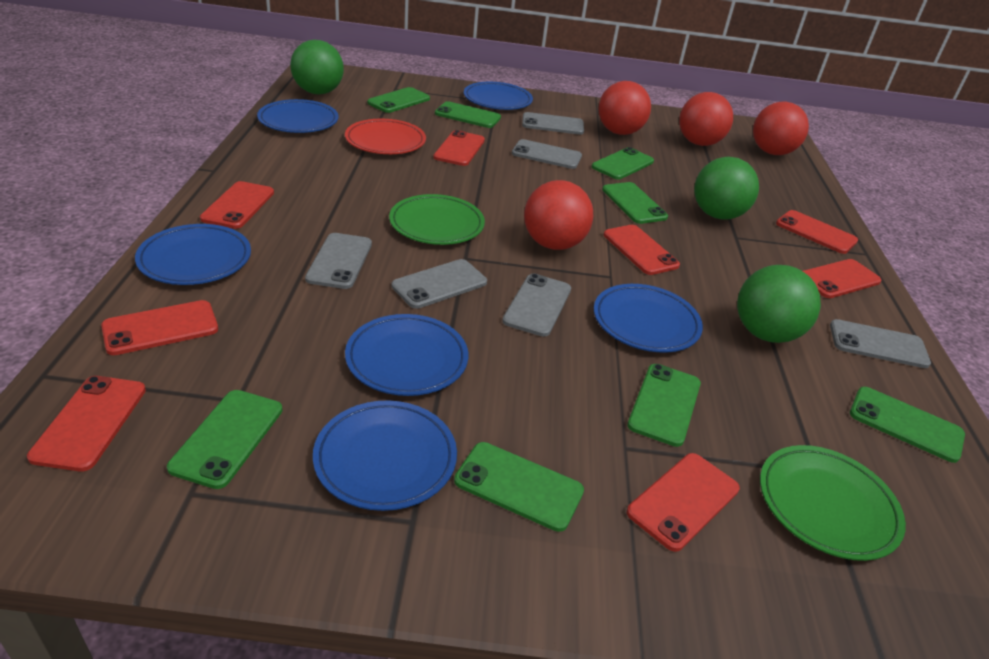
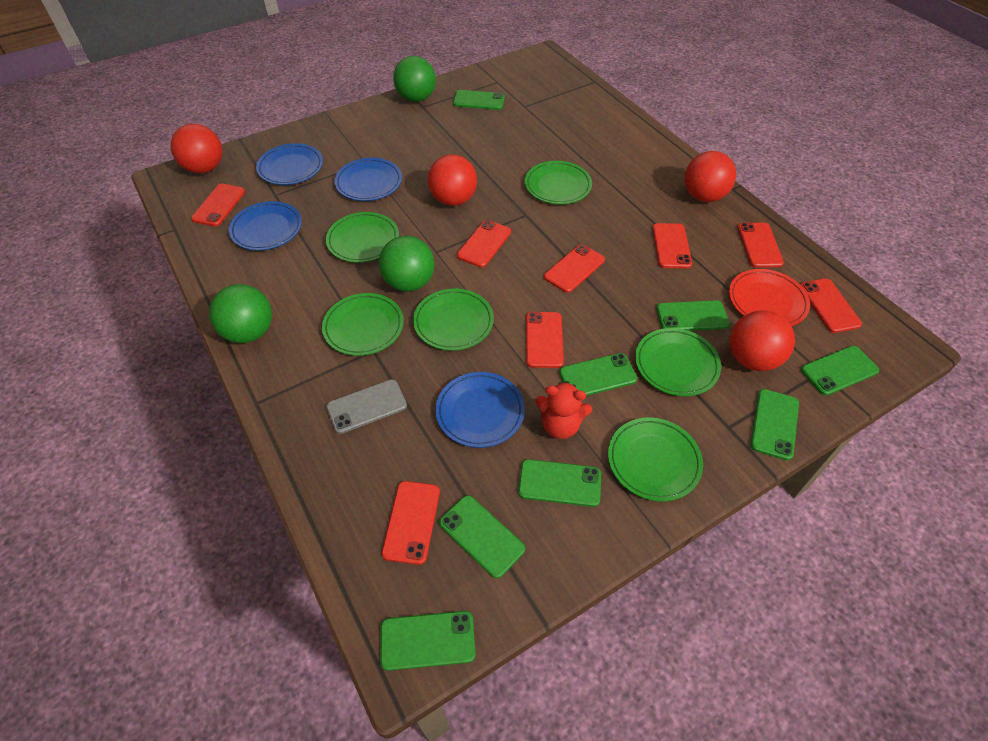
blue plate: 6 -> 4
green plate: 2 -> 6
grey phone: 6 -> 1
red teddy bear: 0 -> 1

